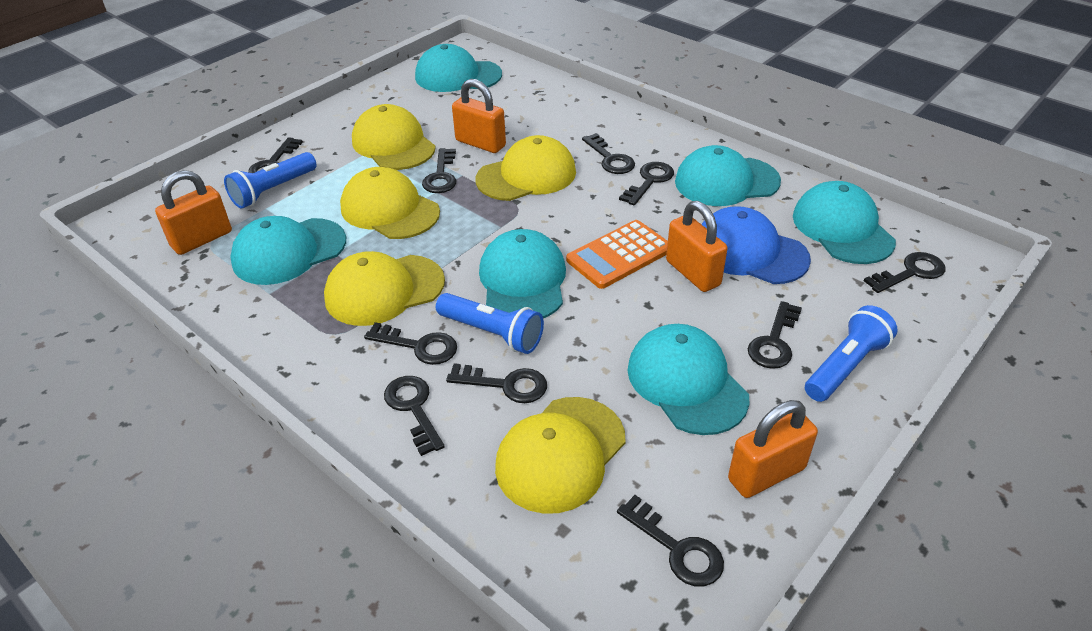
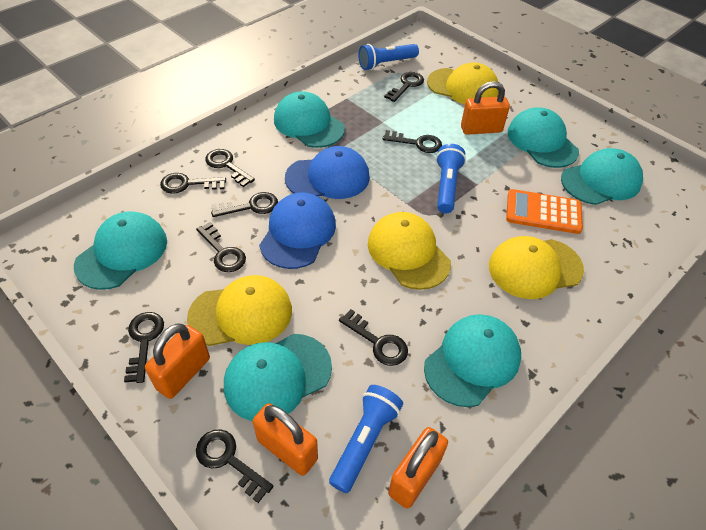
black key: 10 -> 9
blue cap: 1 -> 2
yellow cap: 5 -> 4

